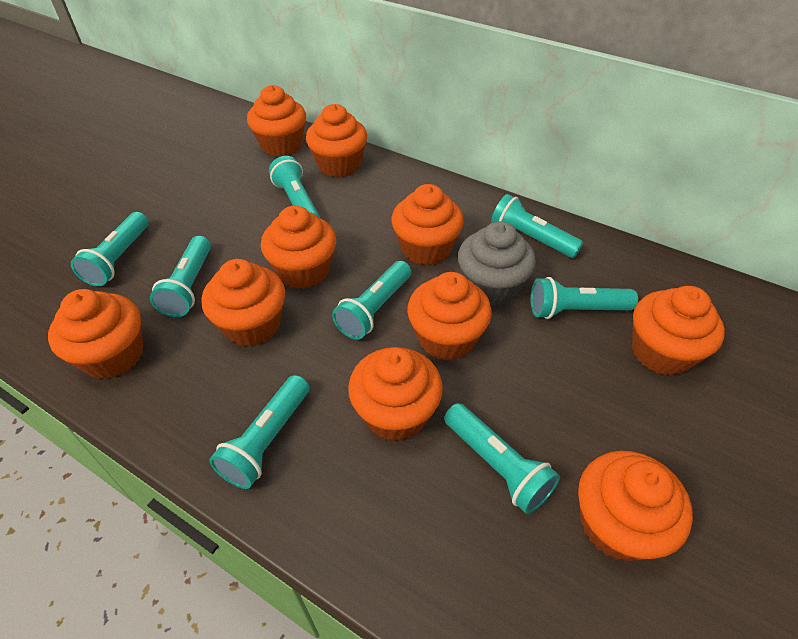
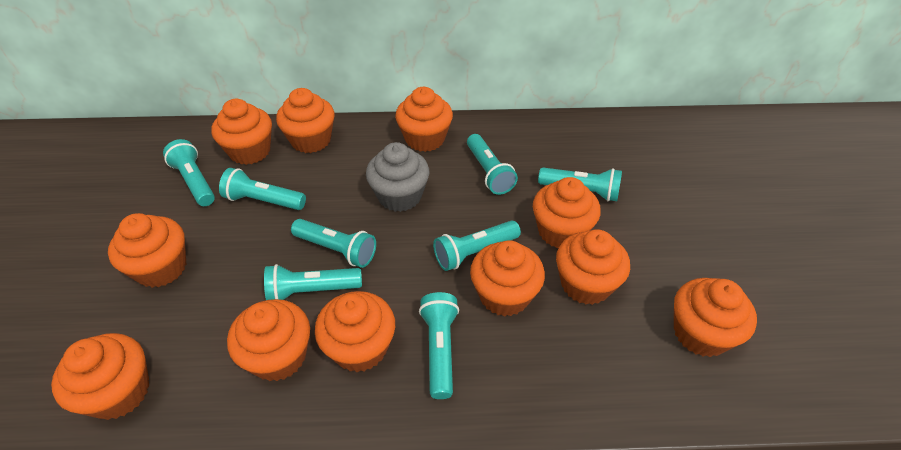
orange cupcake: 10 -> 11

